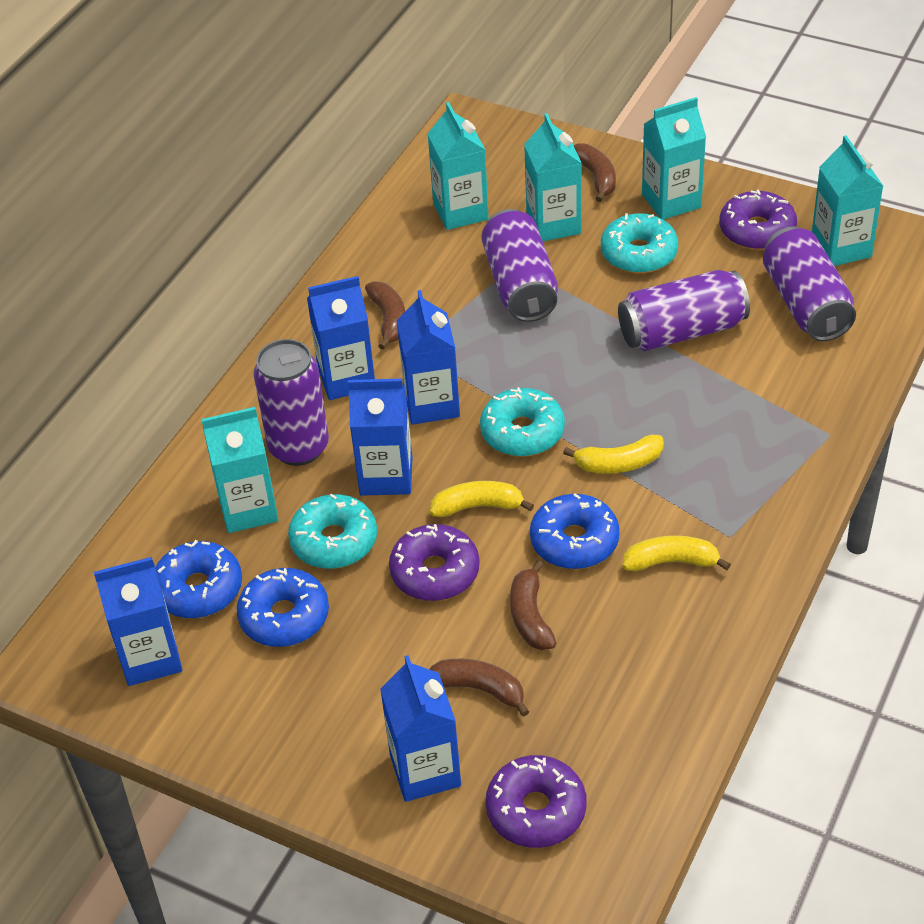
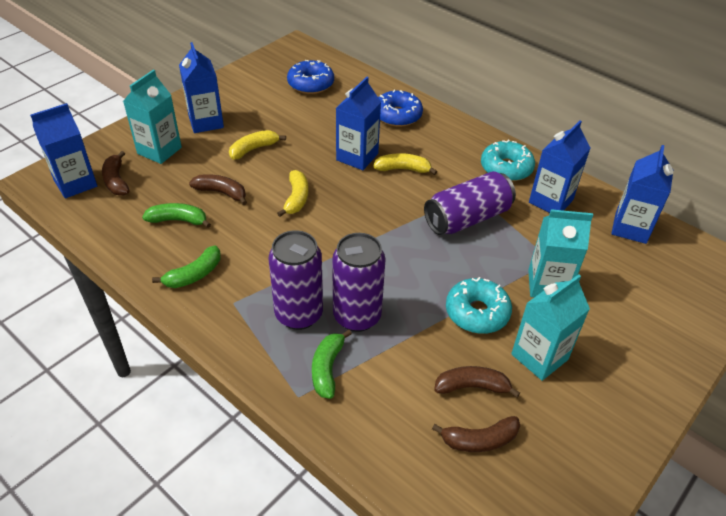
blue donut: 3 -> 2
green banana: 0 -> 3
purple can: 4 -> 3
purple donut: 3 -> 0
turquoise carton: 5 -> 3
turquoise donut: 3 -> 2

